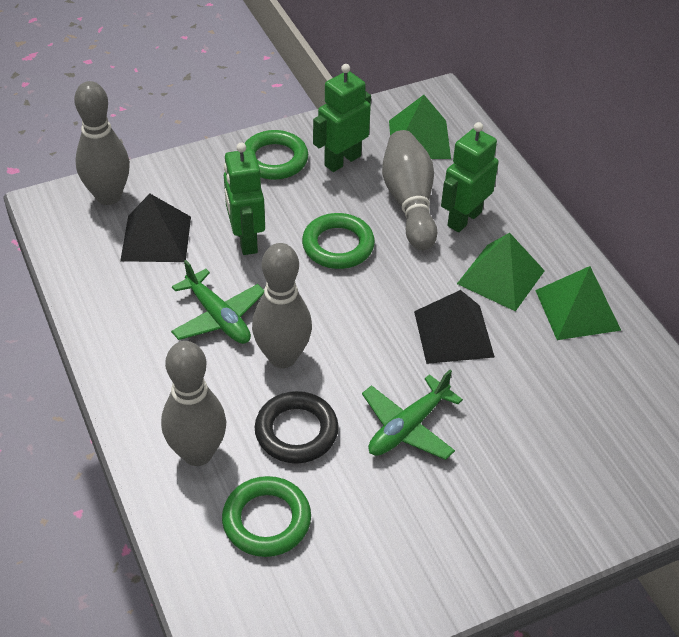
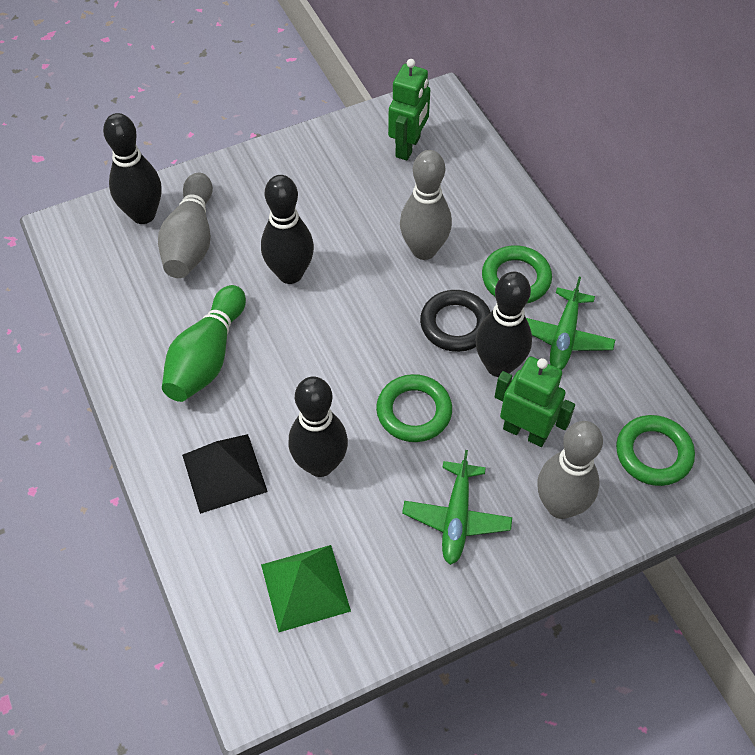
black bowling pin: 0 -> 4
black pyramid: 2 -> 1
green bowling pin: 0 -> 1
green pyramid: 3 -> 1
green robot: 3 -> 2
grey bowling pin: 4 -> 3

